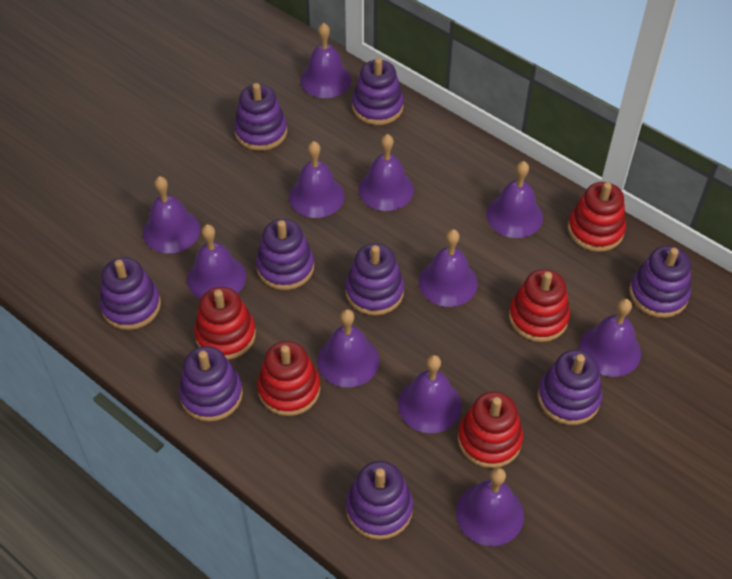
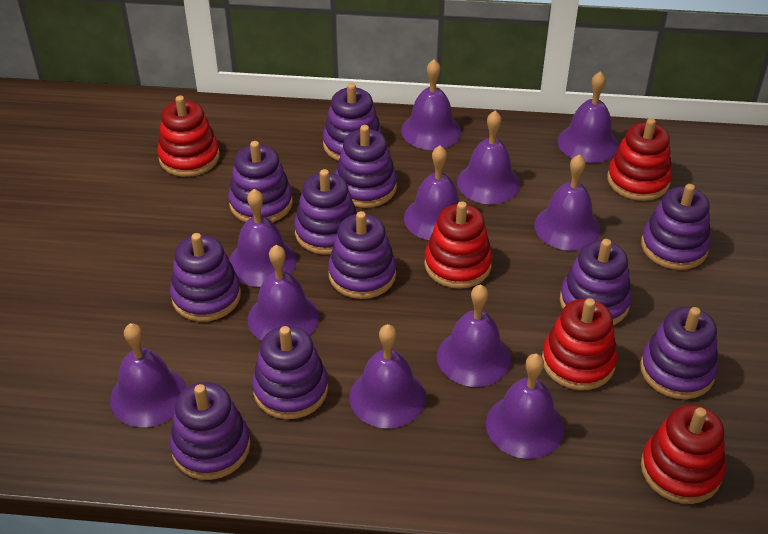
purple stacking toy: 9 -> 11

